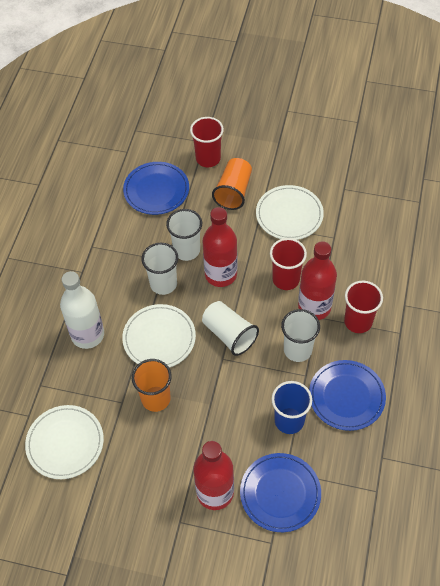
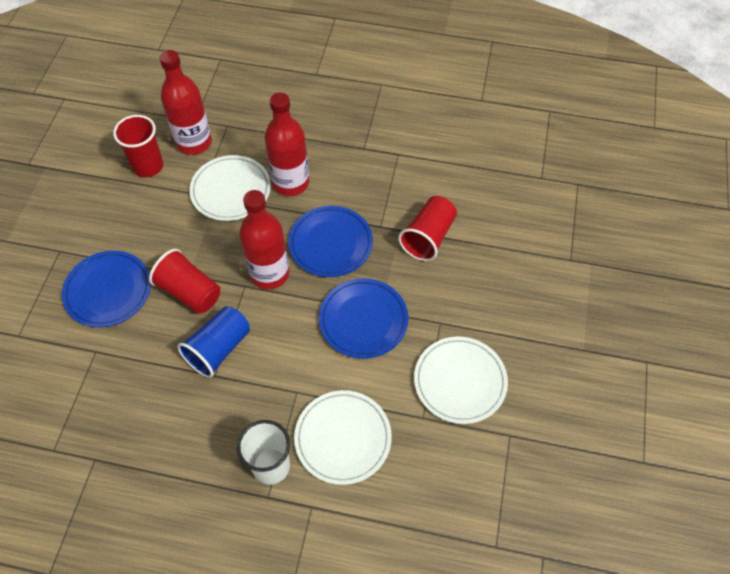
orange cup: 2 -> 0
white bottle: 1 -> 0
white cup: 4 -> 1

